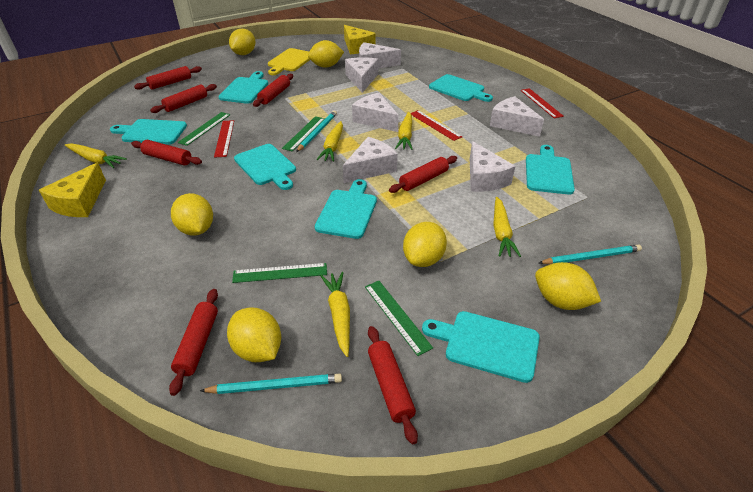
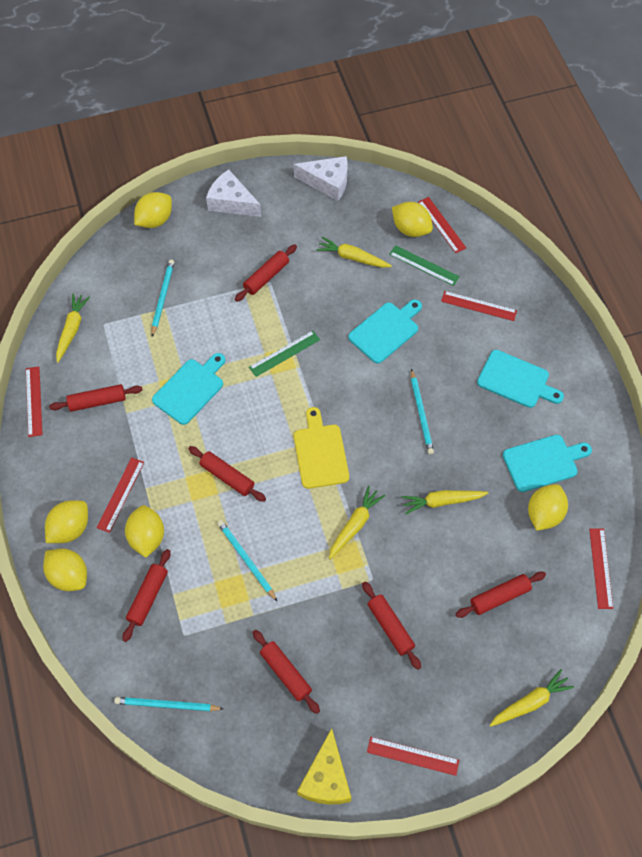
green ruler: 4 -> 2
red ruler: 3 -> 6
turquoise cutting board: 7 -> 4
turquoise pencil: 3 -> 4
white cheese: 6 -> 2
yellow cheese: 2 -> 1

